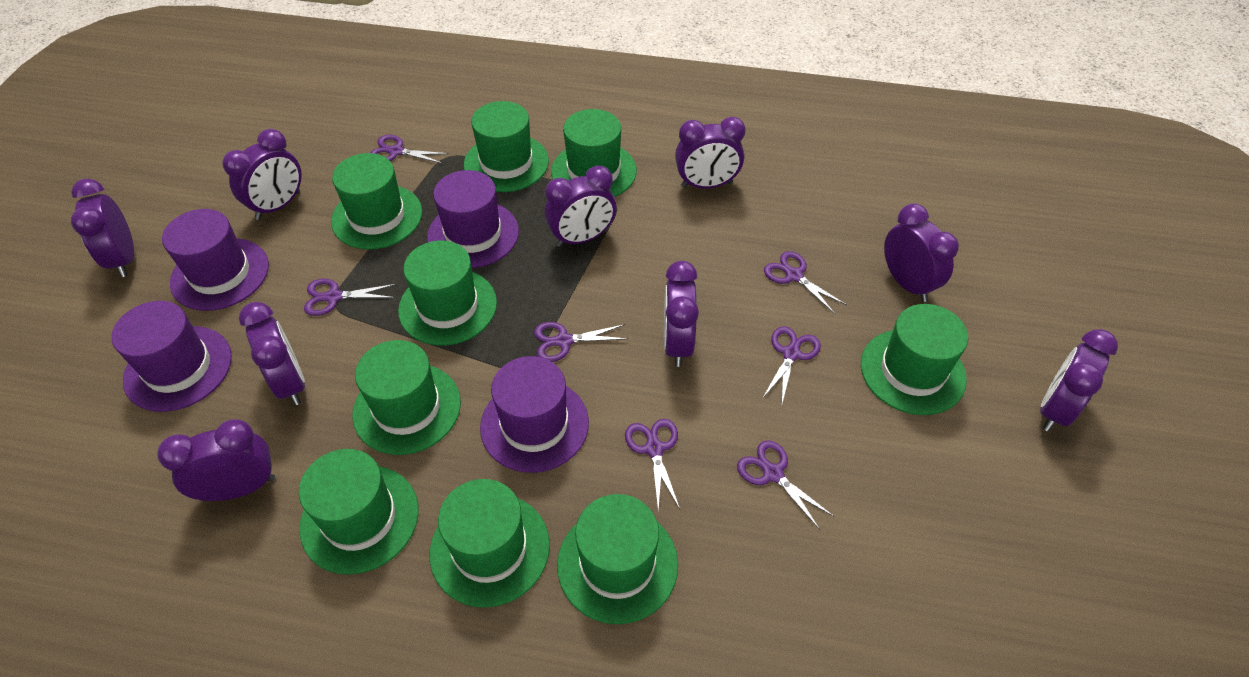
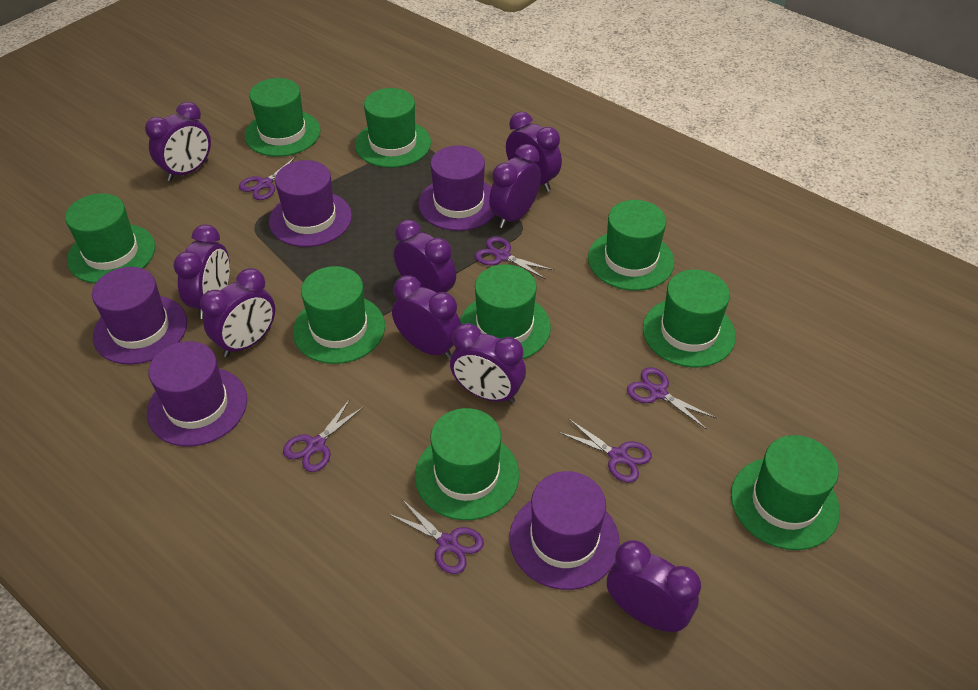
purple hat: 4 -> 5
purple scissors: 7 -> 6

